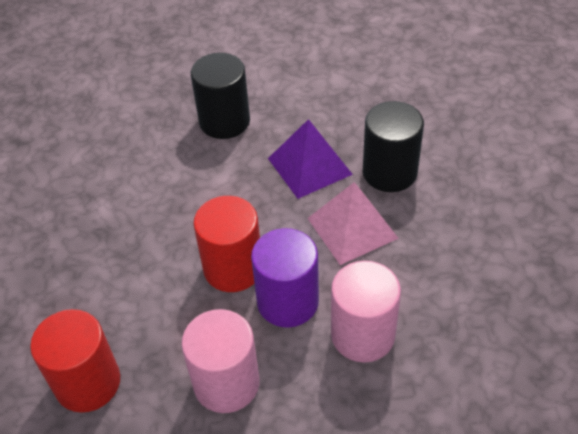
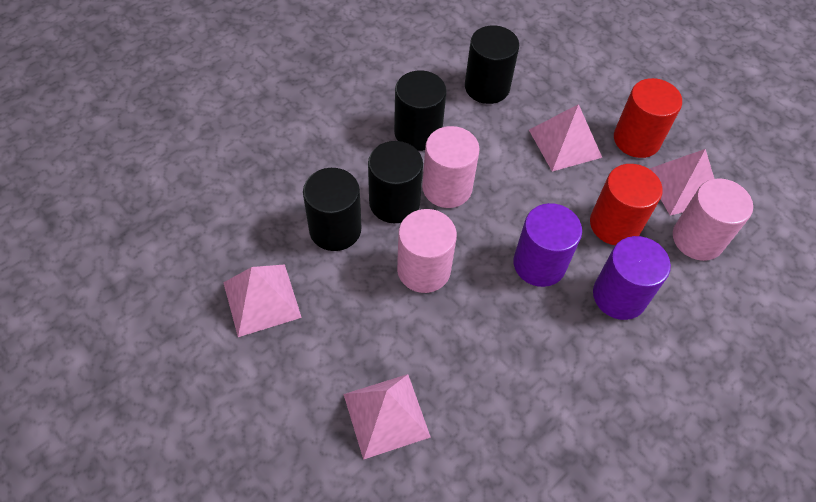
black cylinder: 2 -> 4
pink cylinder: 2 -> 3
pink pyramid: 1 -> 4
purple cylinder: 1 -> 2
purple pyramid: 1 -> 0

